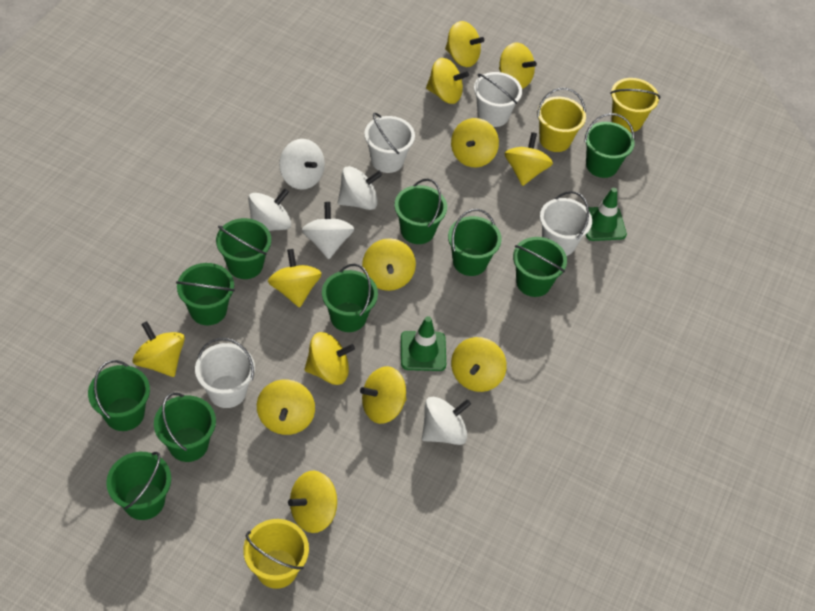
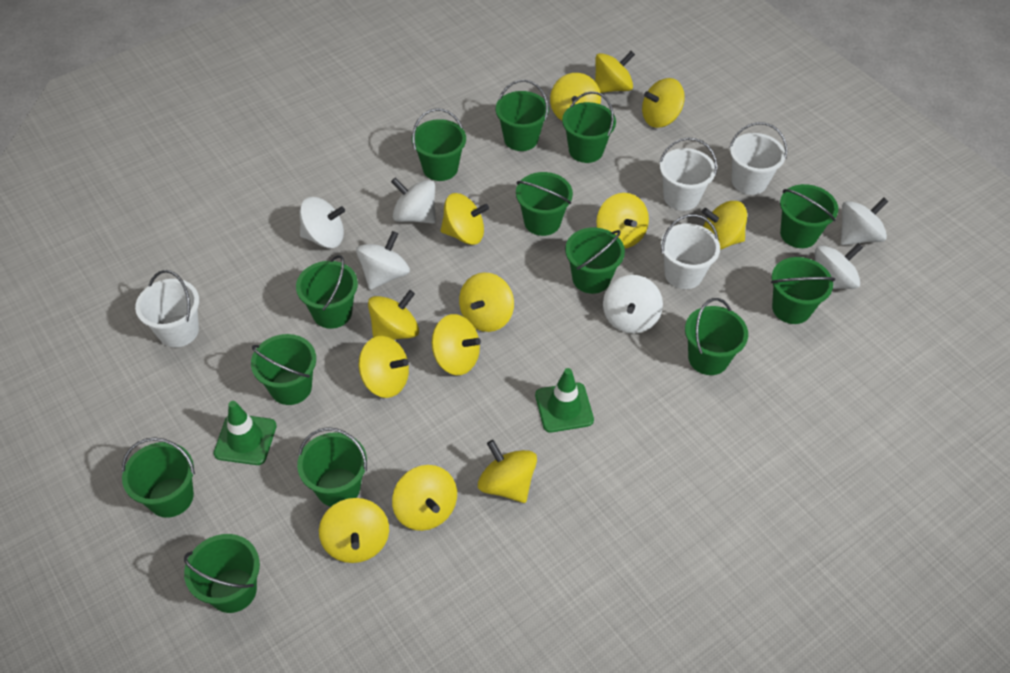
green bucket: 10 -> 13
white spinning top: 5 -> 6
yellow bucket: 3 -> 0

